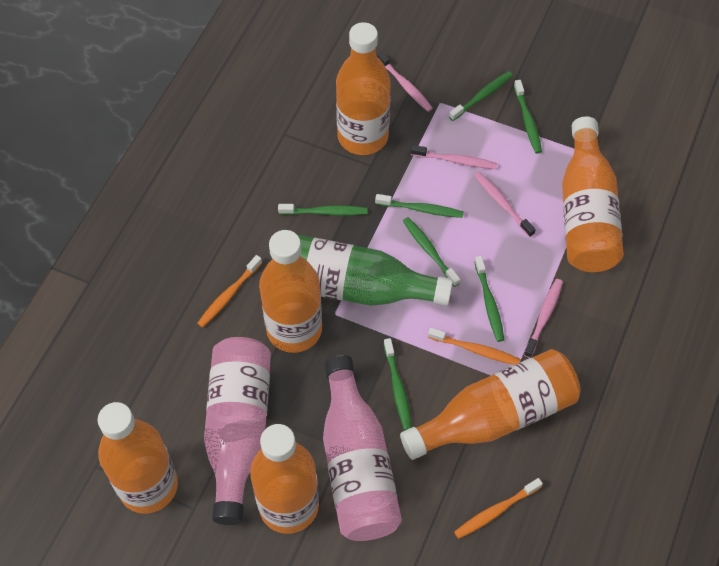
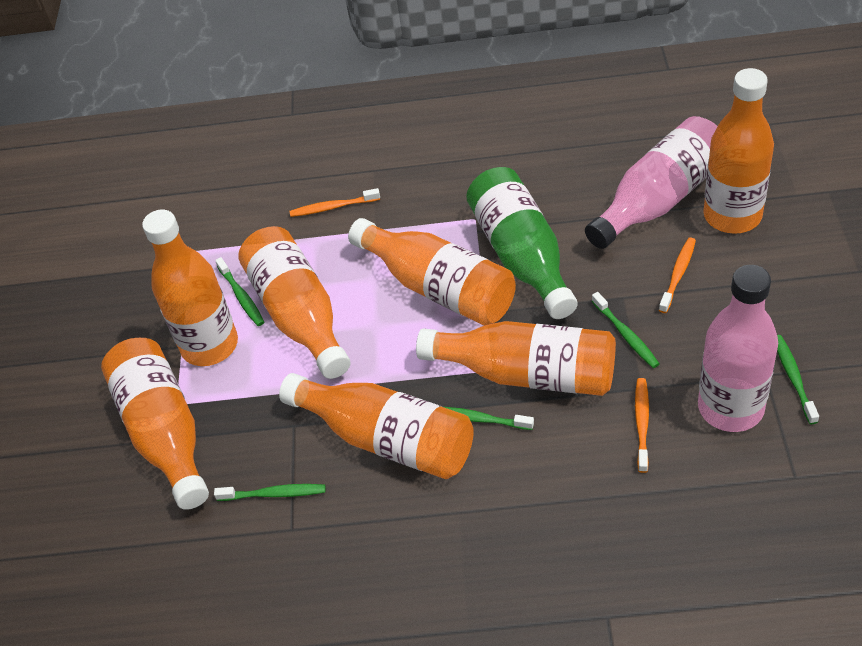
green toothbrush: 7 -> 5
orange bottle: 6 -> 7
pink toothbrush: 4 -> 0

